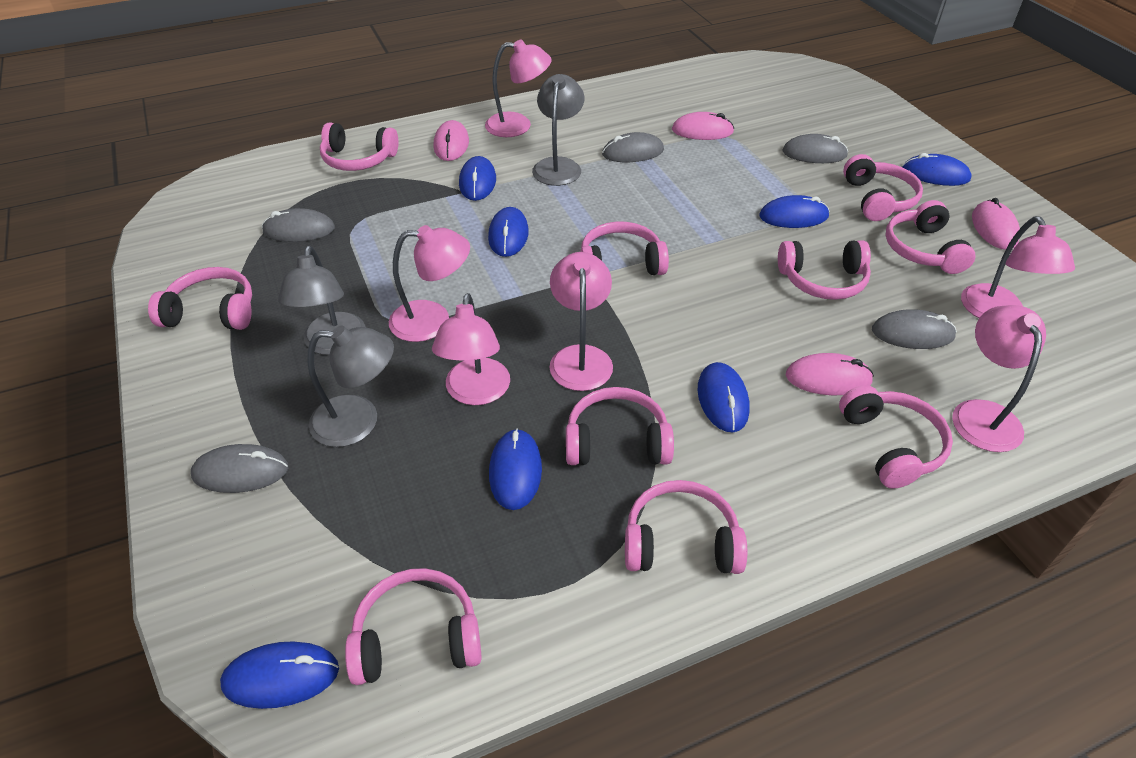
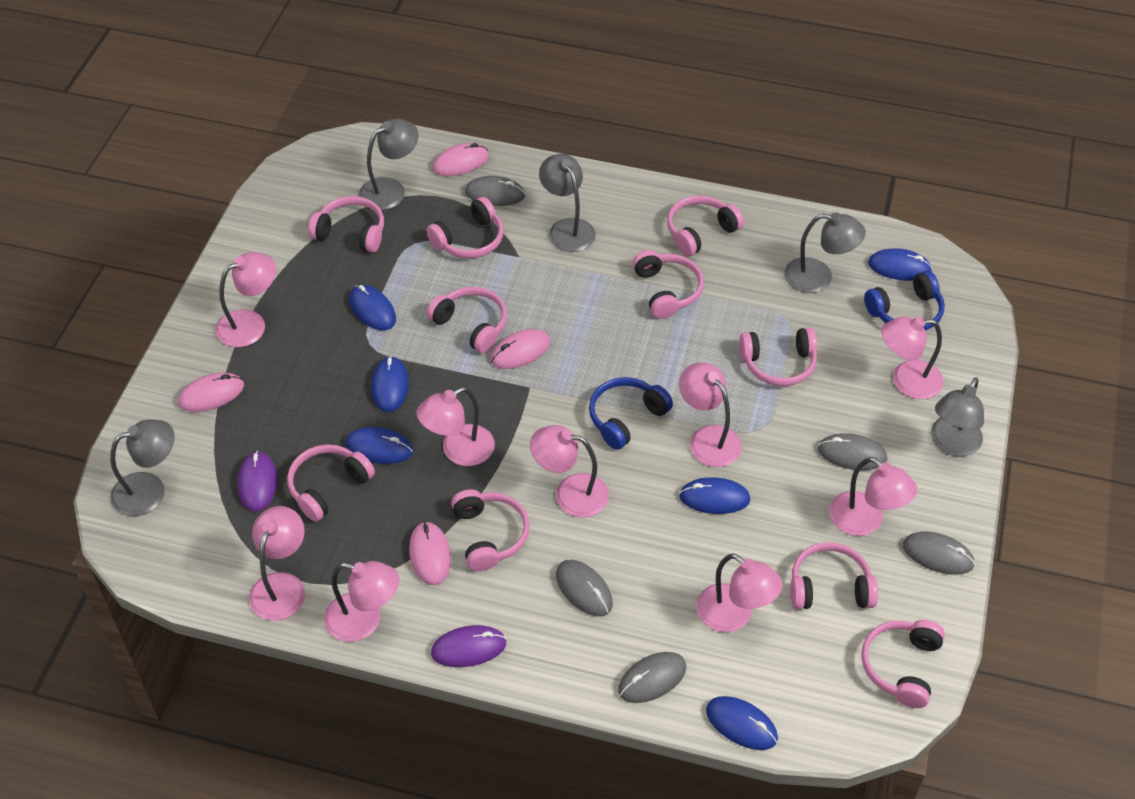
blue headphones: 0 -> 2
blue mouse: 7 -> 6
grey lamp: 3 -> 5
pink lamp: 6 -> 9
purple mouse: 0 -> 2

